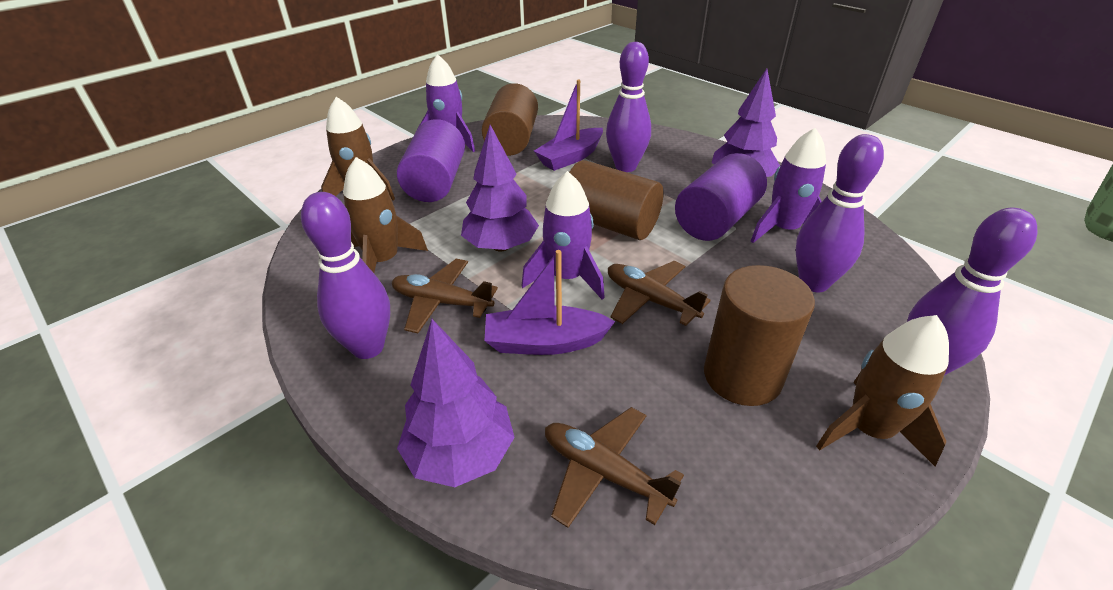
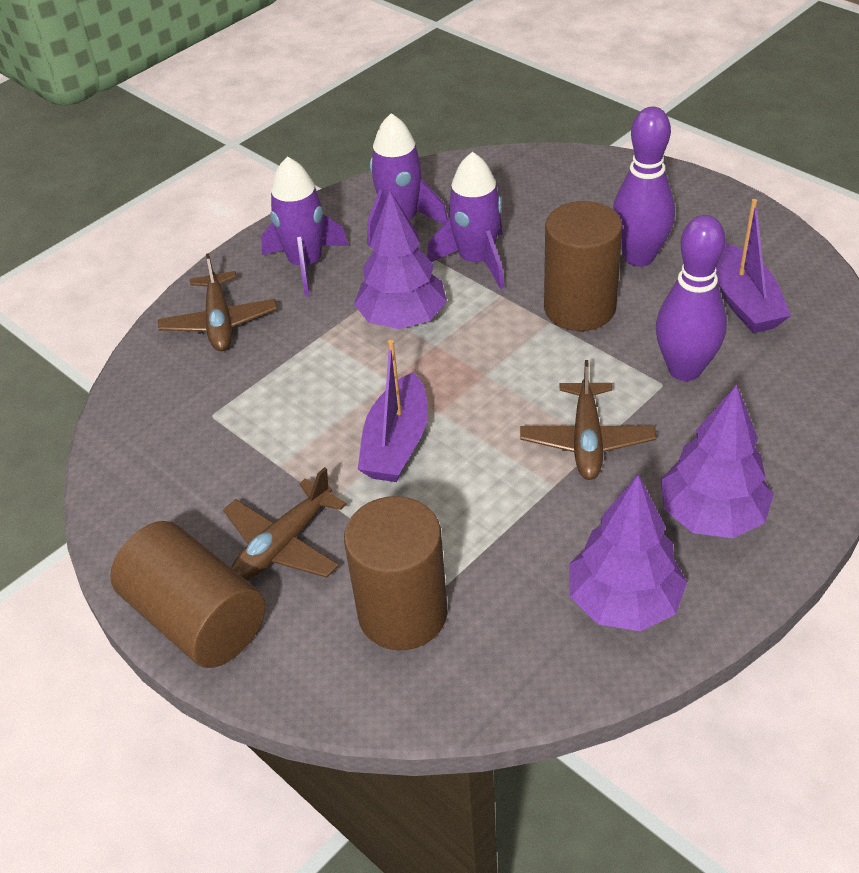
brown rocket: 3 -> 0
purple bowling pin: 4 -> 2
purple cylinder: 2 -> 0

